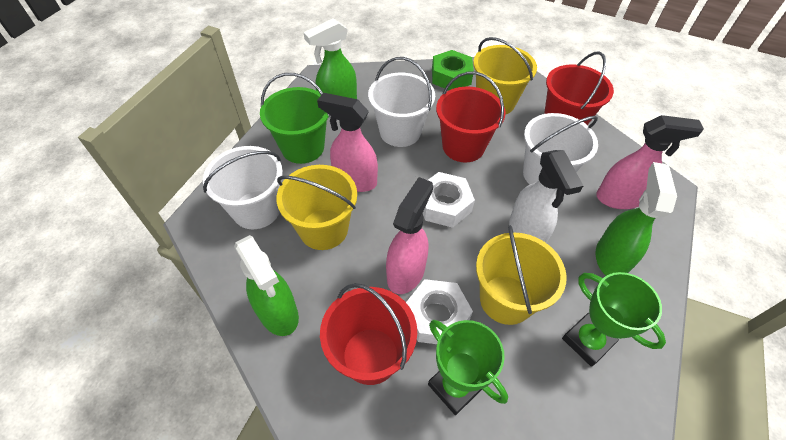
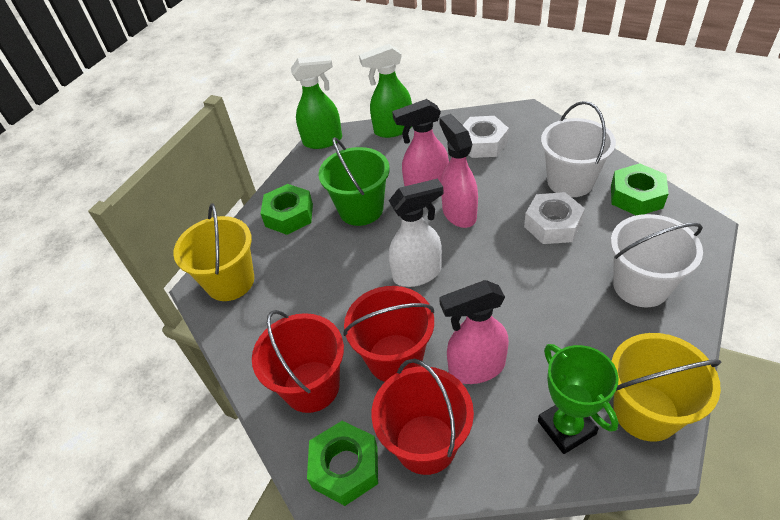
green nut: 1 -> 3
green spray bottle: 3 -> 2
green trophy: 2 -> 1
white bucket: 3 -> 2
yellow bucket: 3 -> 2

